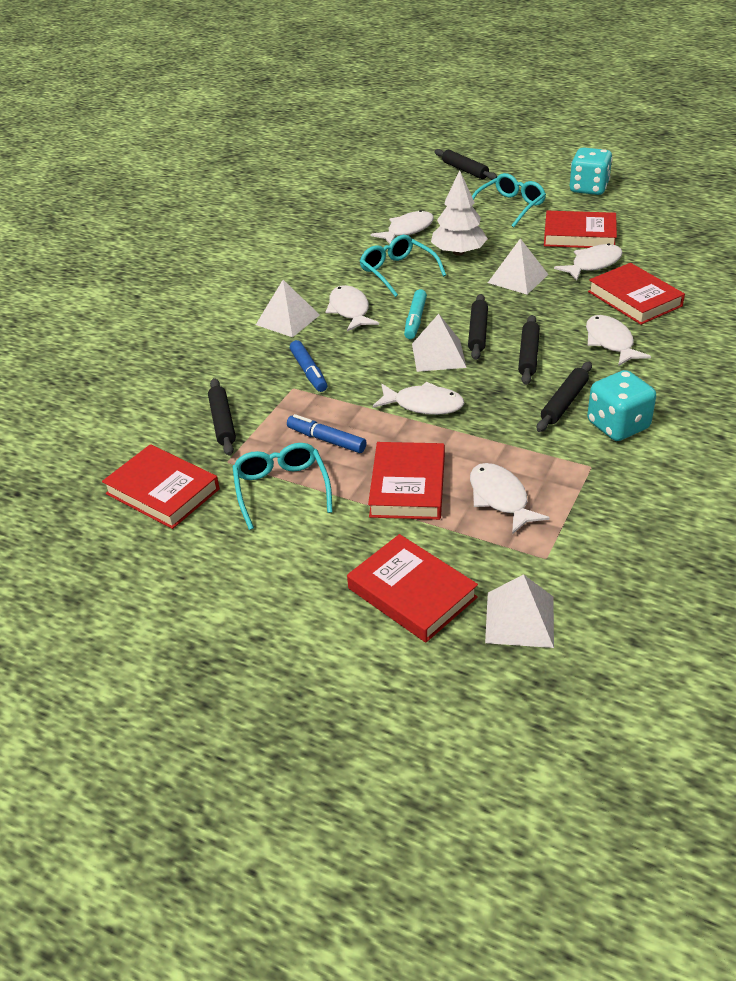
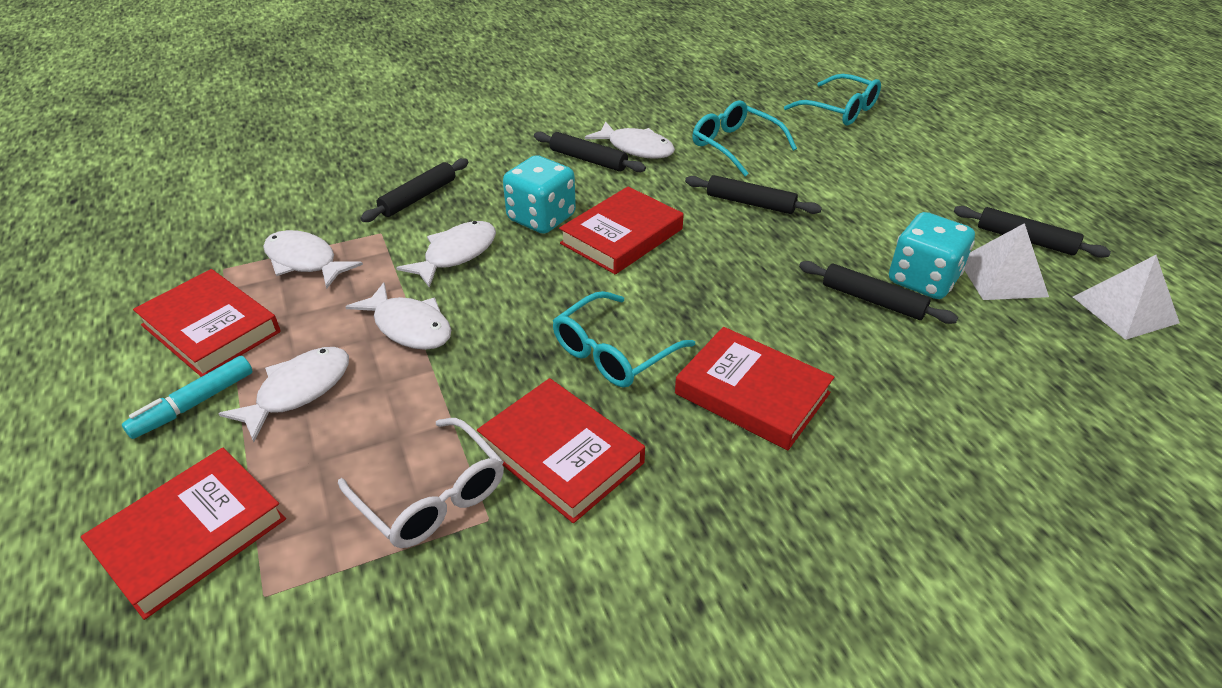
blue marker: 2 -> 0
white fish: 6 -> 5
white glasses: 0 -> 1
white pyramid: 4 -> 2
white tree: 1 -> 0

